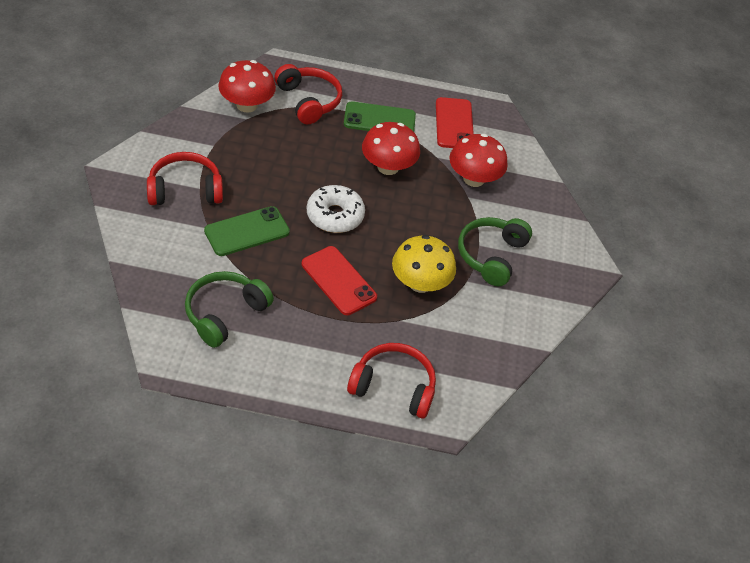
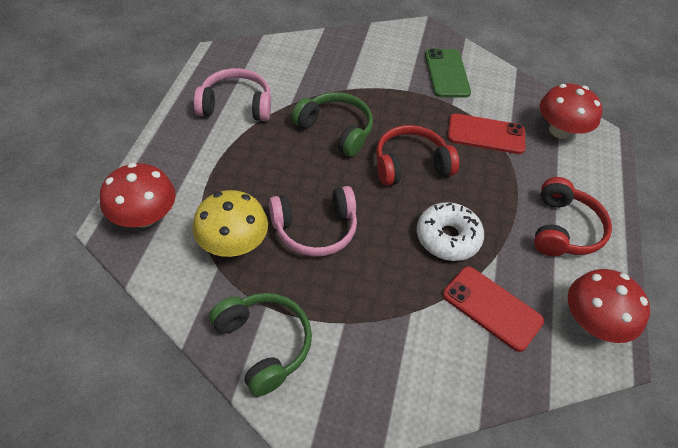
green phone: 2 -> 1
pink headphones: 0 -> 2
red headphones: 3 -> 2

